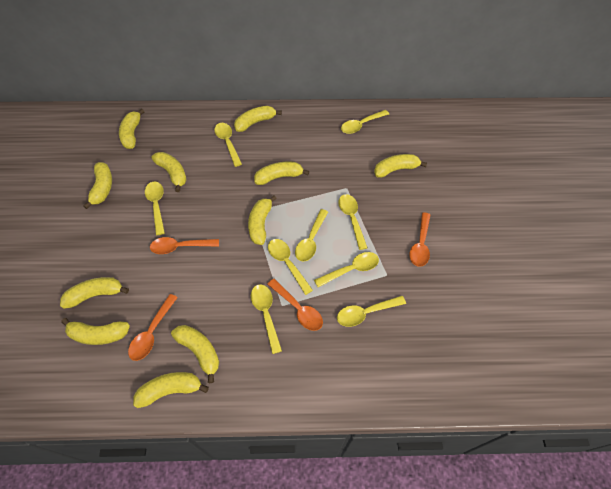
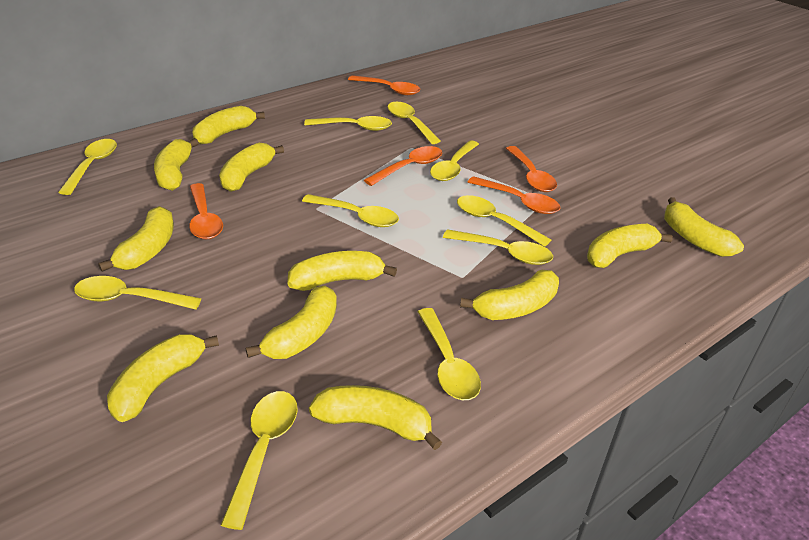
orange spoon: 4 -> 5
yellow spoon: 9 -> 10

